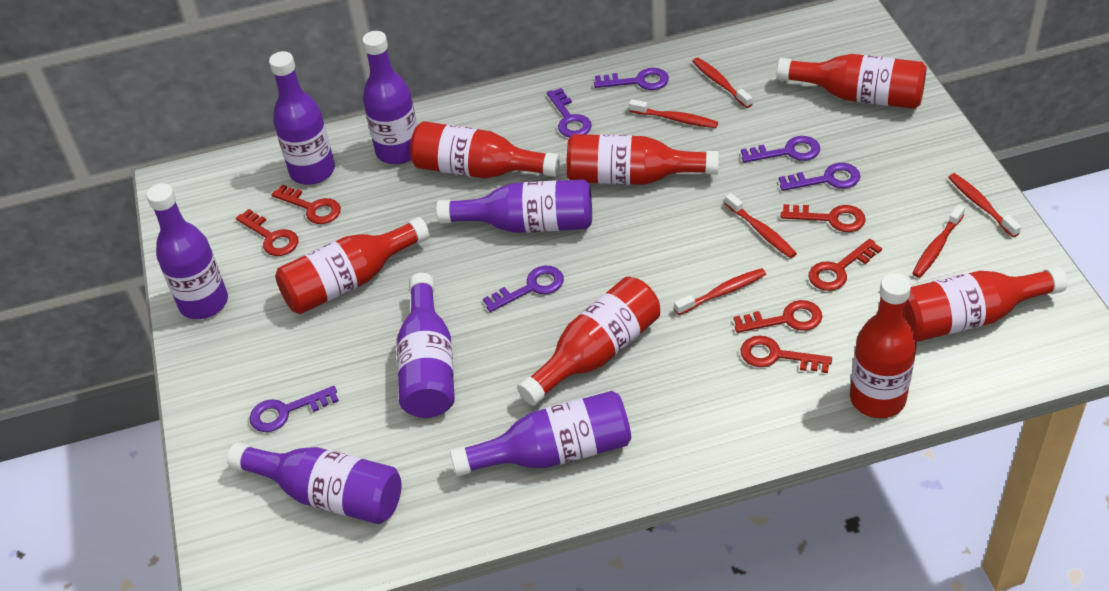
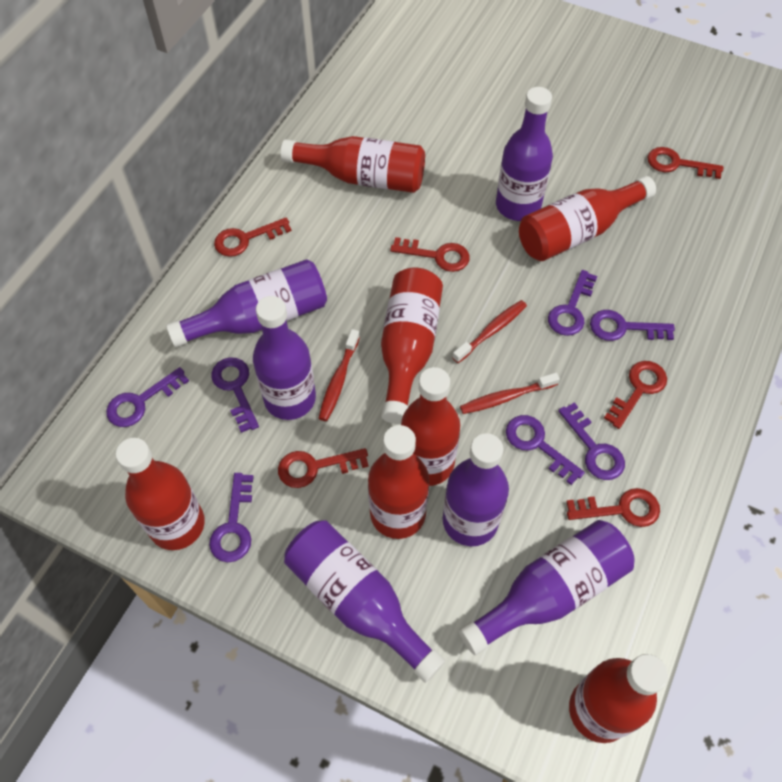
purple bottle: 7 -> 6
purple key: 6 -> 7
red toothbrush: 6 -> 3

